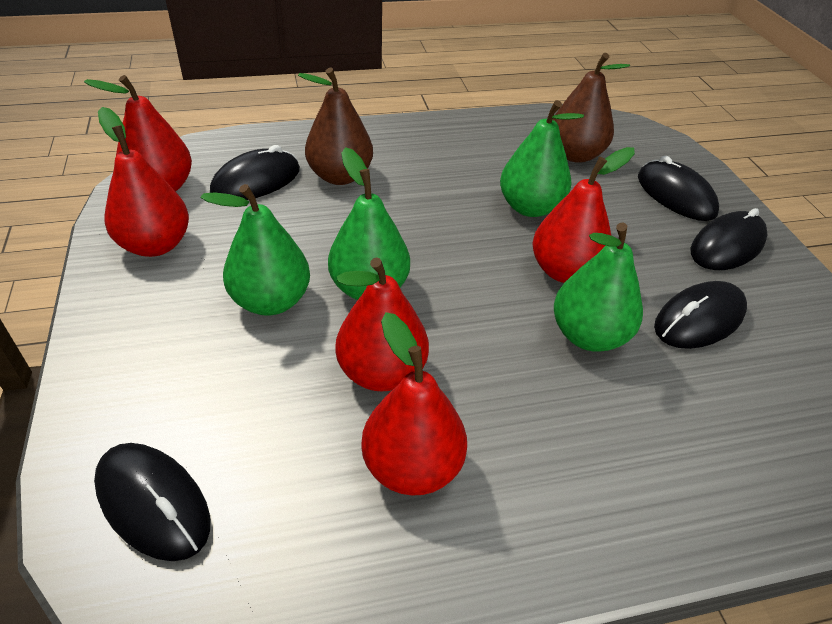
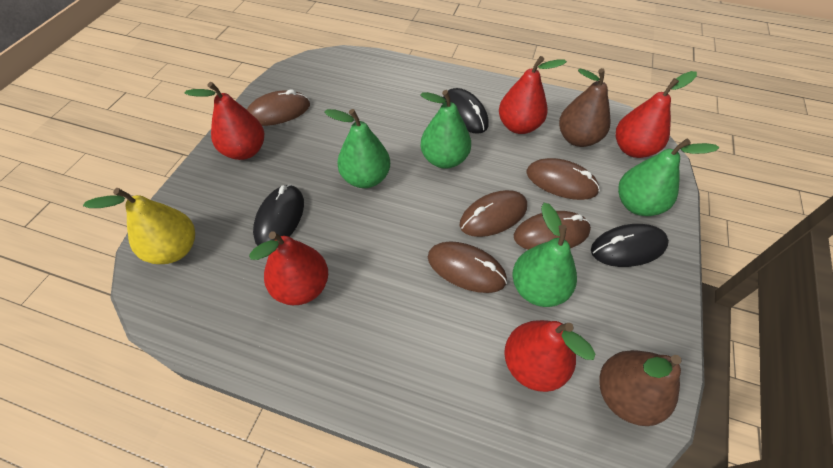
black mouse: 5 -> 3
brown mouse: 0 -> 5
yellow pear: 0 -> 1

